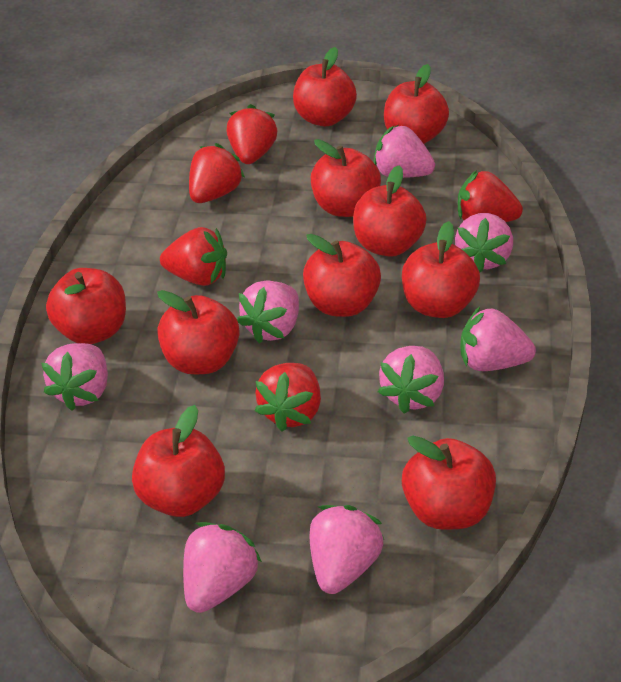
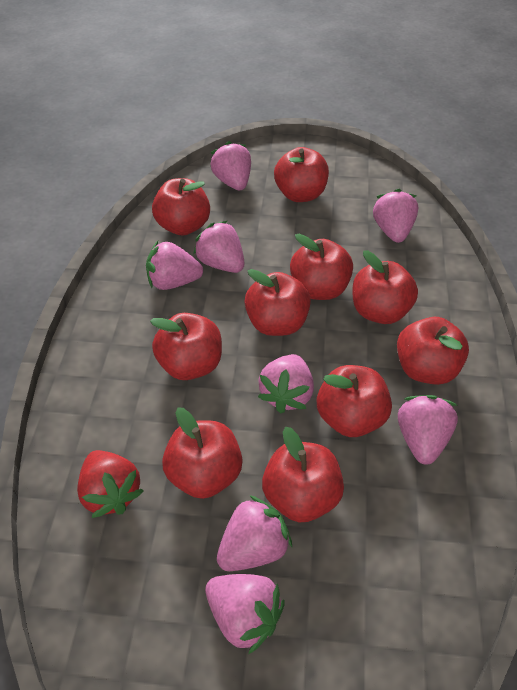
red strawberry: 5 -> 1

